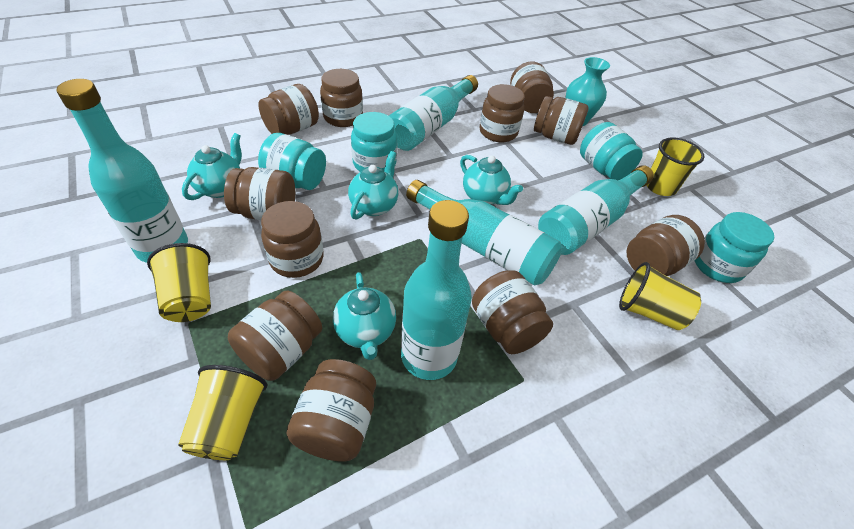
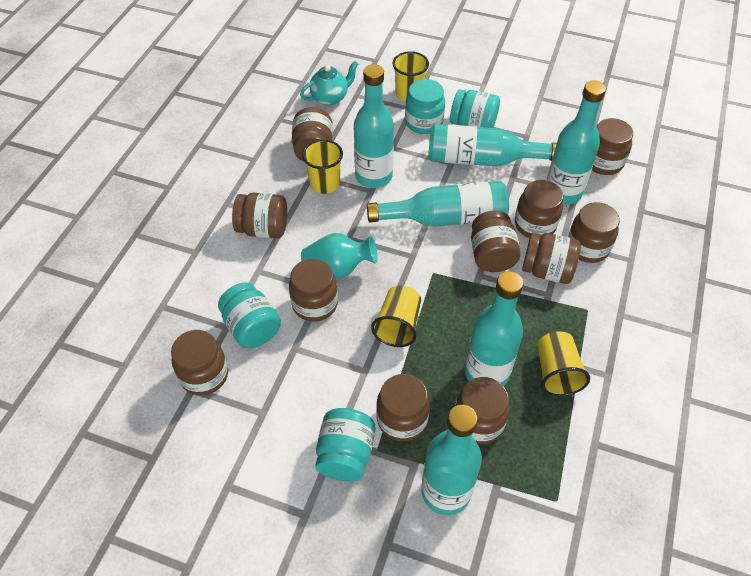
turquoise bottle: 5 -> 6
turquoise teapot: 4 -> 1

